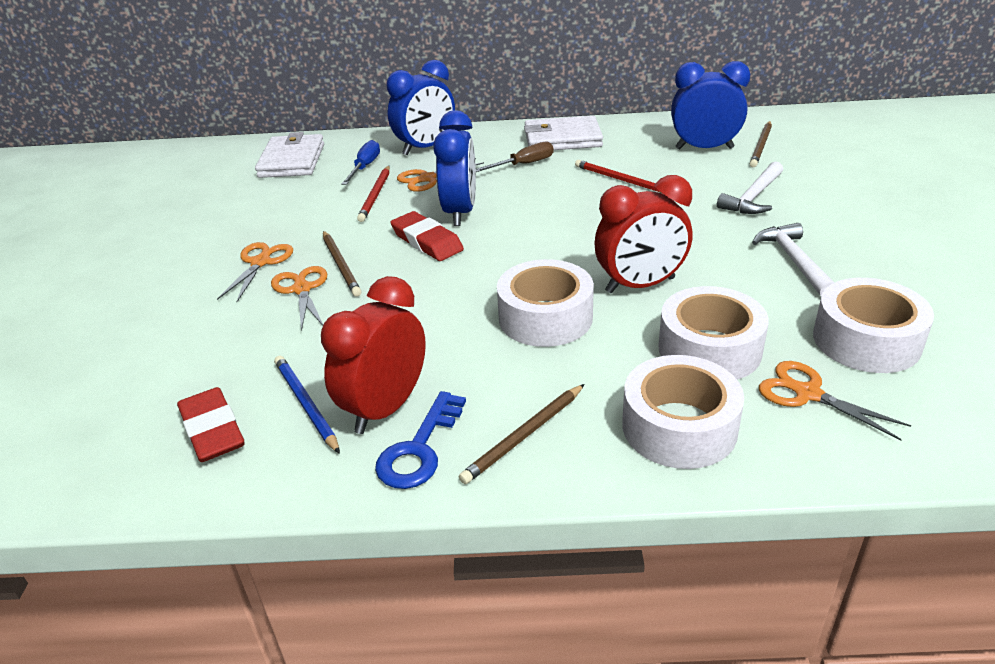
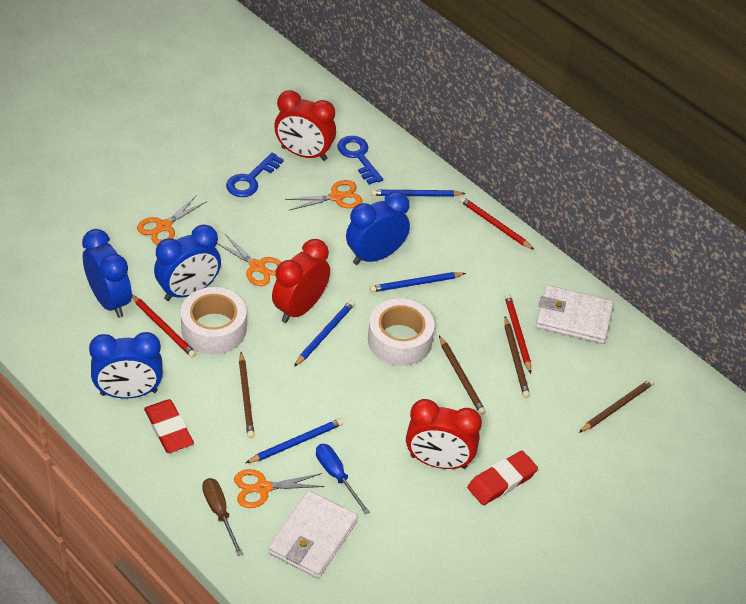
blue clock: 3 -> 4
blue key: 1 -> 2
blue pencil: 1 -> 4
brown pencil: 3 -> 4
red clock: 2 -> 3
red pencil: 2 -> 3
white hammer: 2 -> 0
white tape: 4 -> 2

